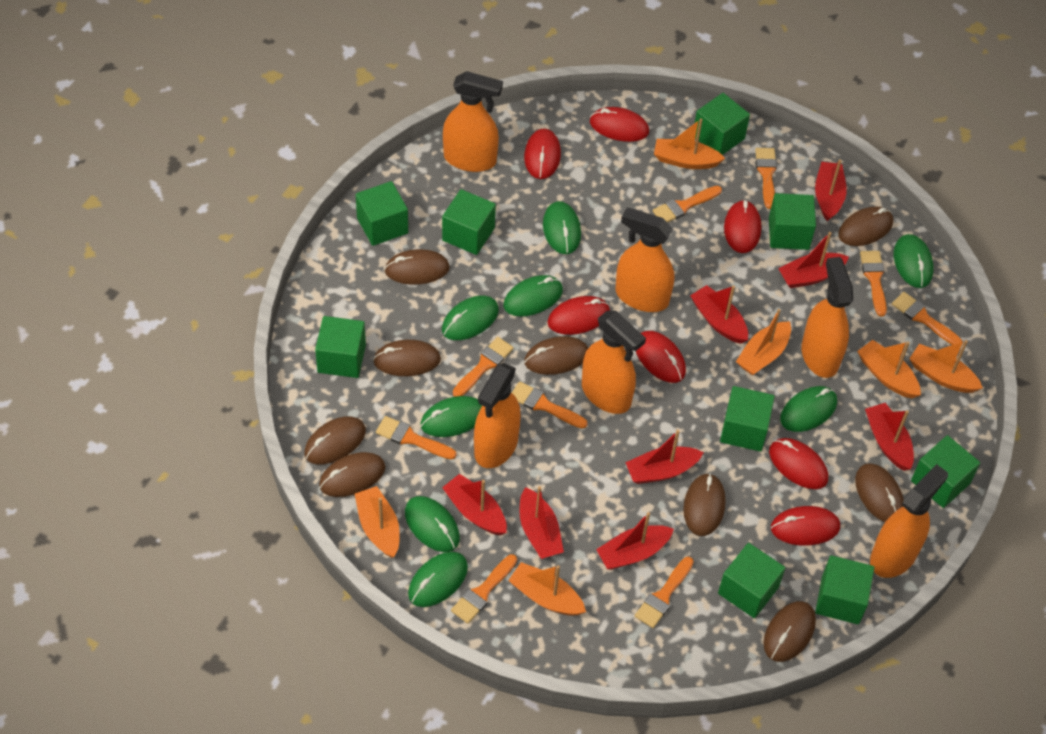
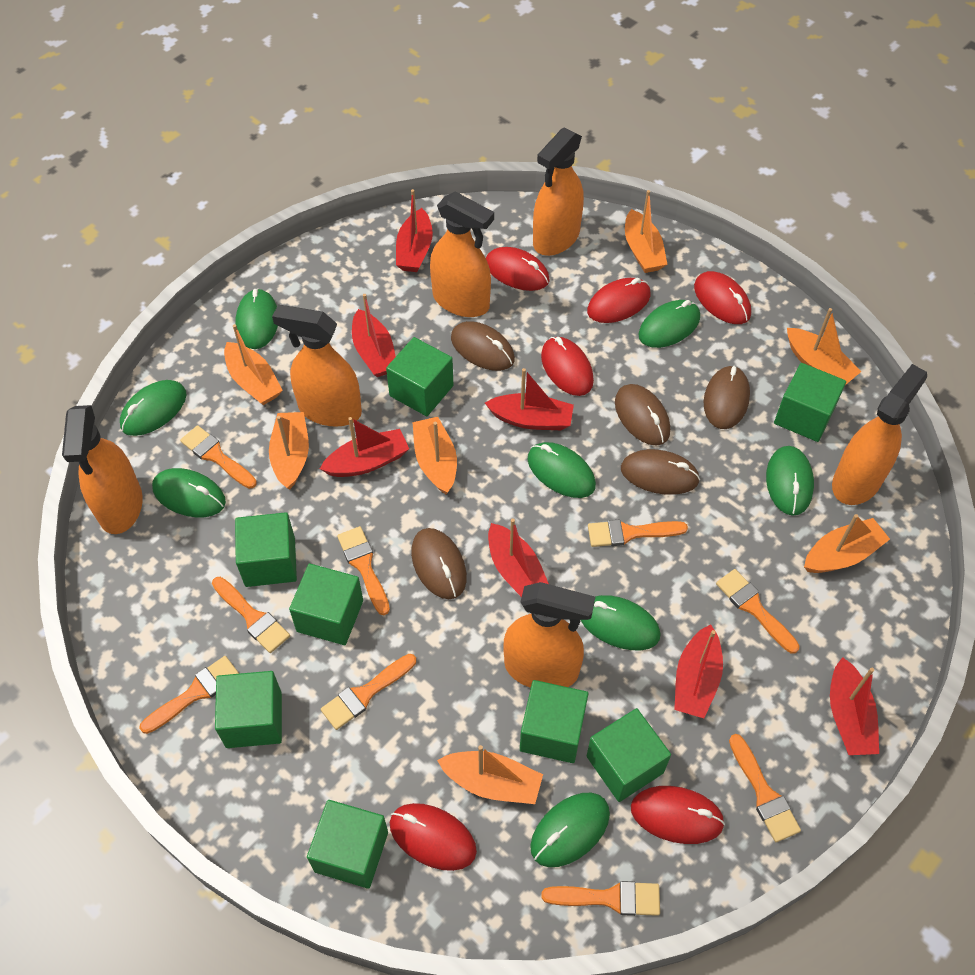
brown mouse: 9 -> 5
green cube: 9 -> 8
orange boat: 6 -> 7
red boat: 8 -> 7
red mouse: 7 -> 6

